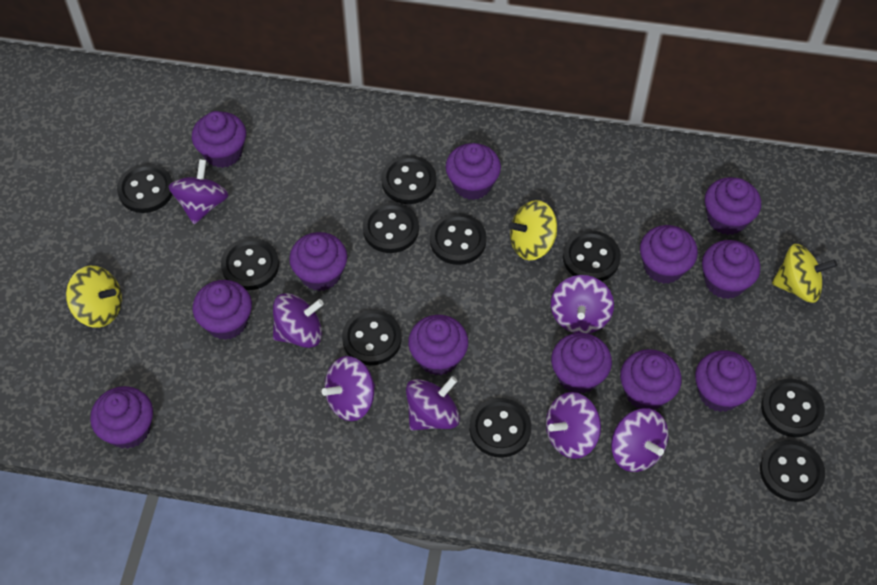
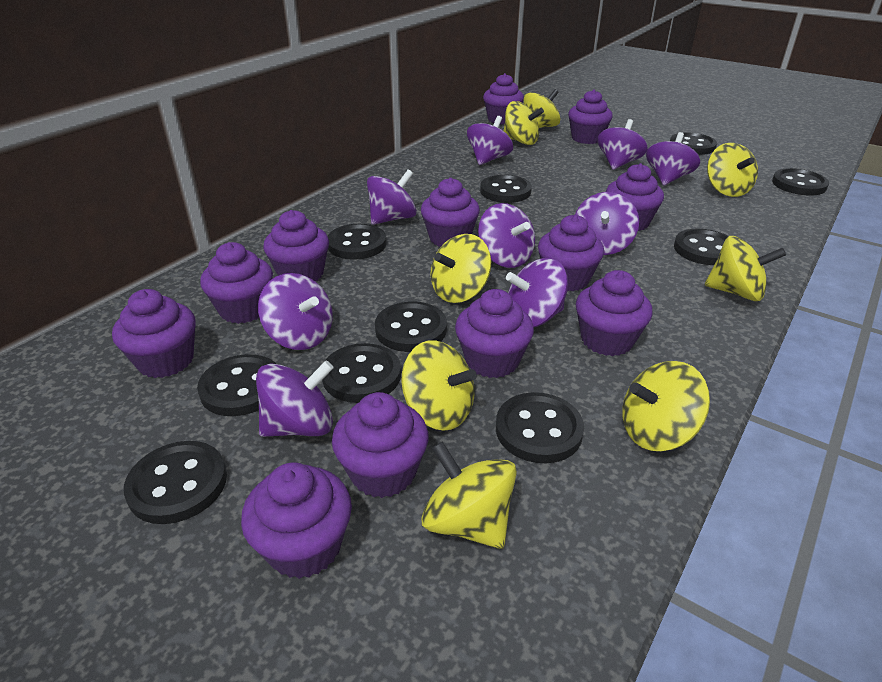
purple spinning top: 7 -> 9
yellow spinning top: 3 -> 8

